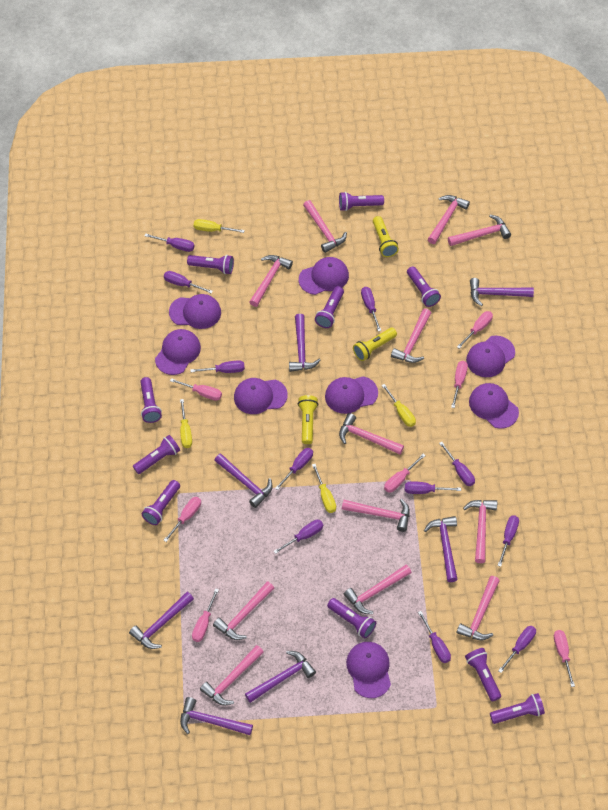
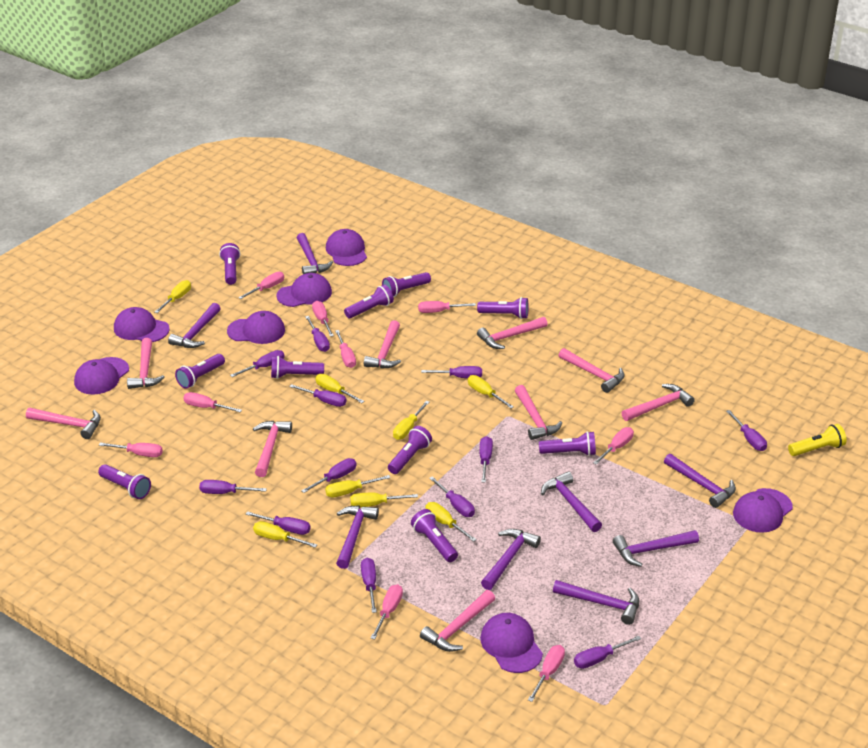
pink hammer: 12 -> 9
pink screwdriver: 7 -> 9
purple cap: 8 -> 7
purple hammer: 7 -> 8
purple screwdriver: 11 -> 12
yellow flashlight: 3 -> 1
yellow screwdriver: 4 -> 8

